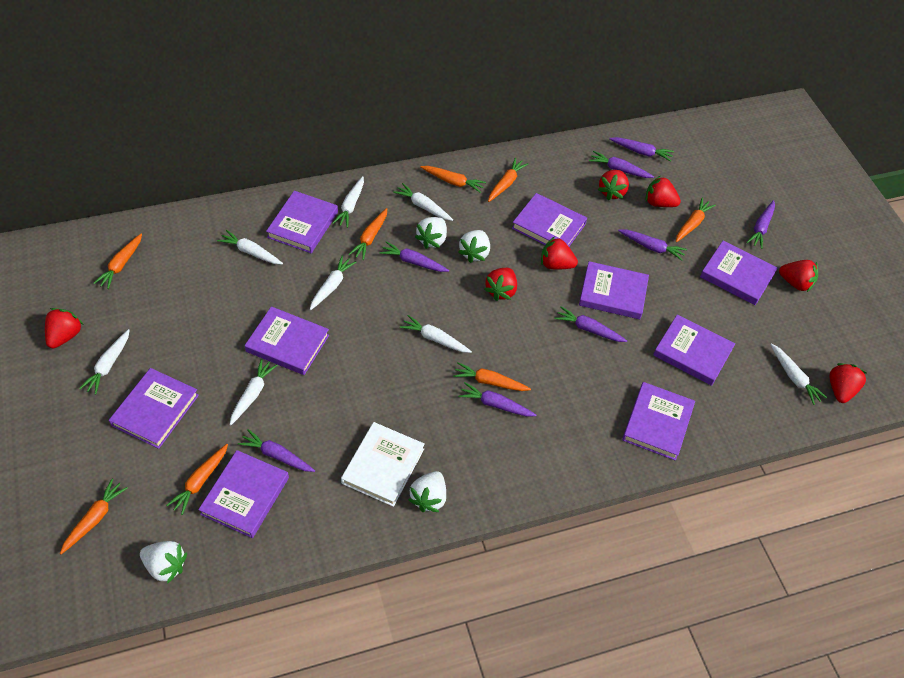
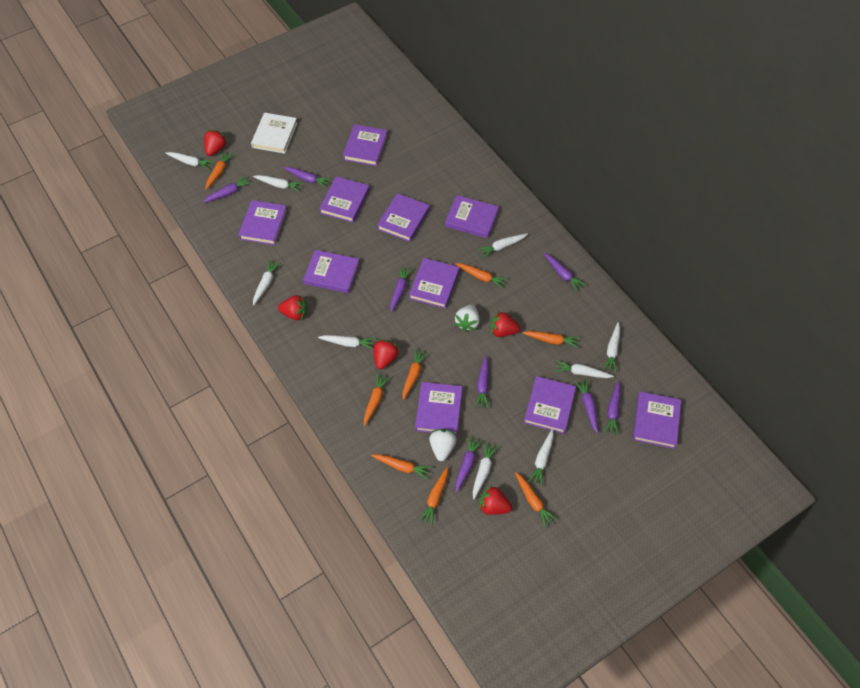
purple book: 9 -> 10
red strawberry: 7 -> 5
white carrot: 8 -> 9
white strawberry: 4 -> 2

